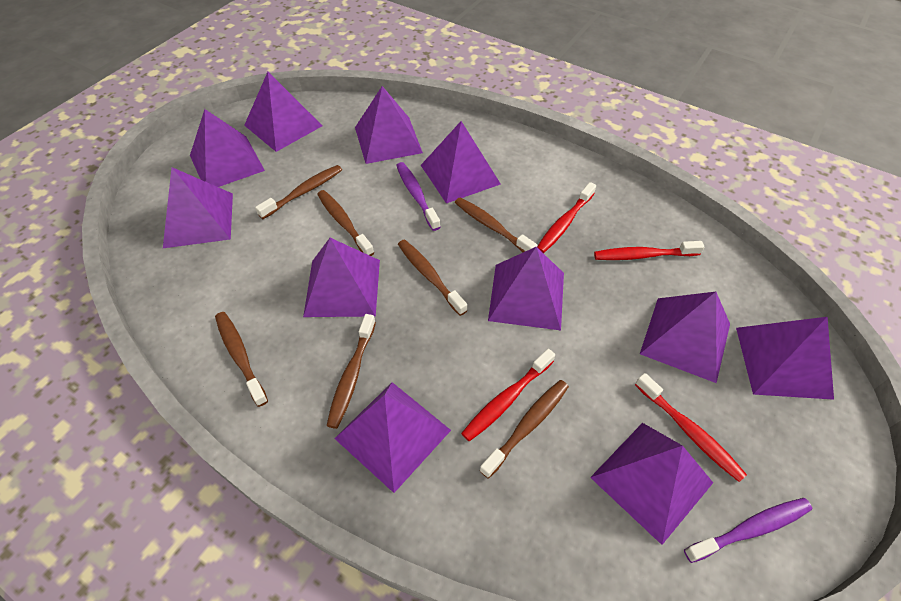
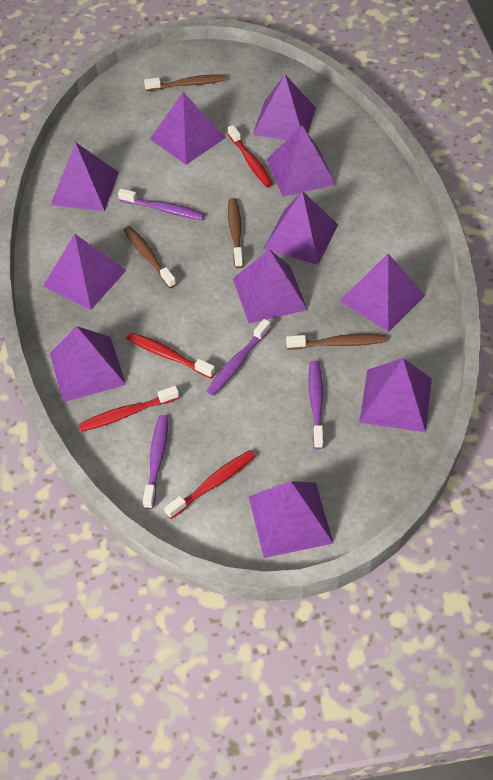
brown toothbrush: 7 -> 4
purple toothbrush: 2 -> 4

